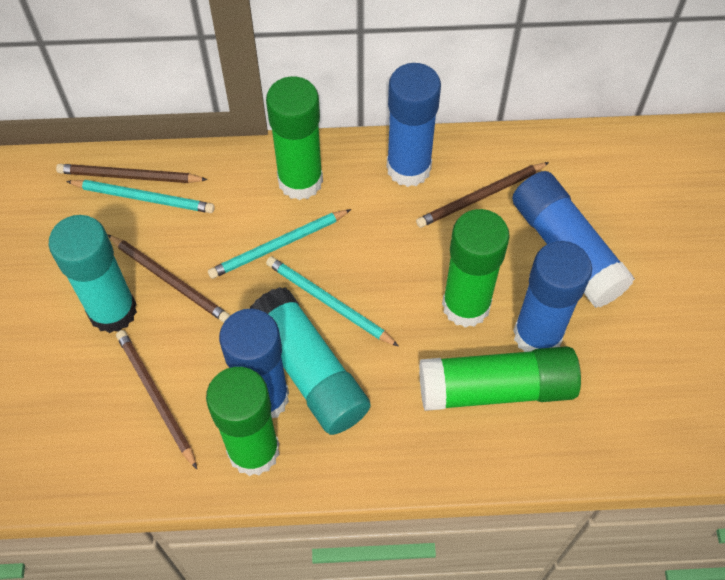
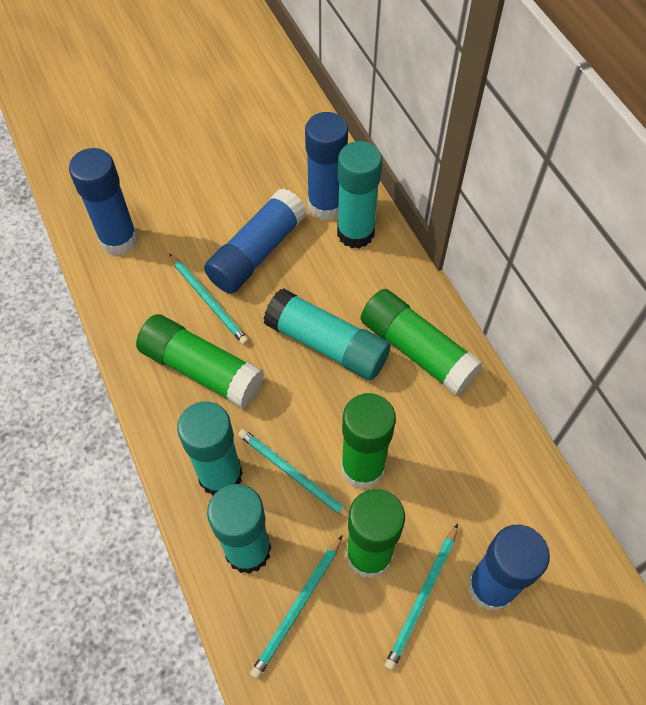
brown pencil: 4 -> 0
turquoise glue stick: 2 -> 4
turquoise pencil: 3 -> 4

